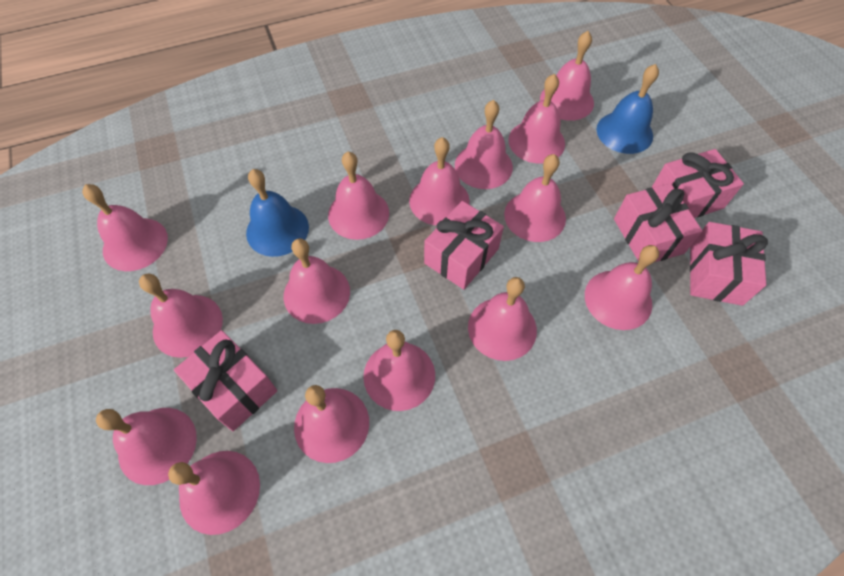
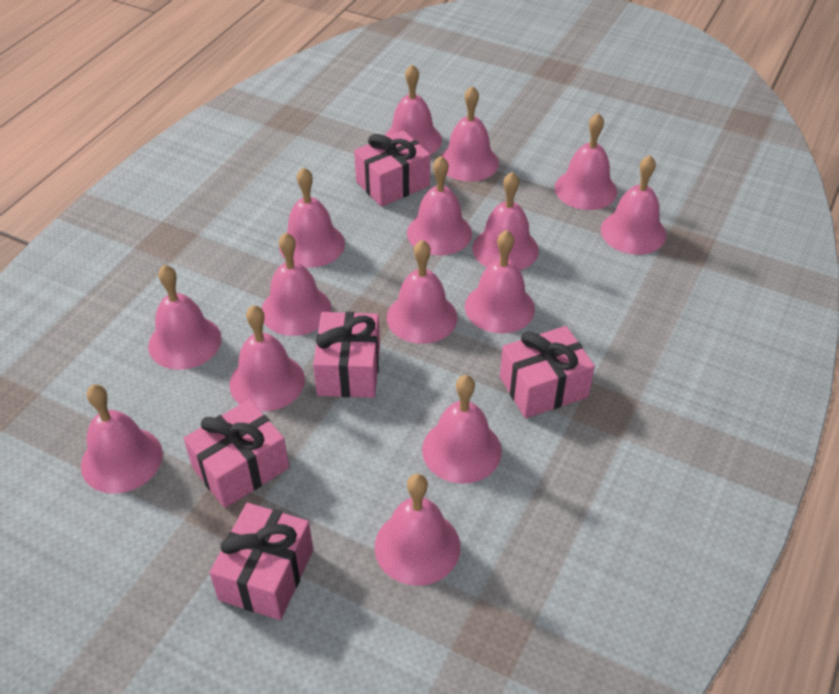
blue bell: 2 -> 0

